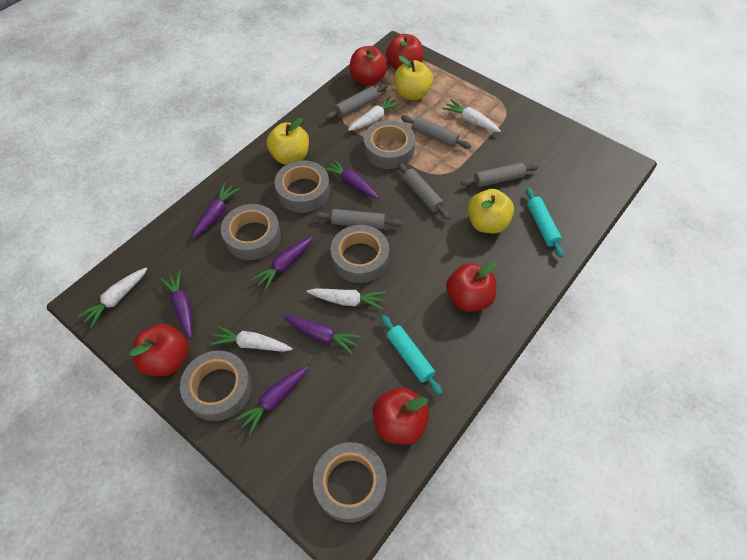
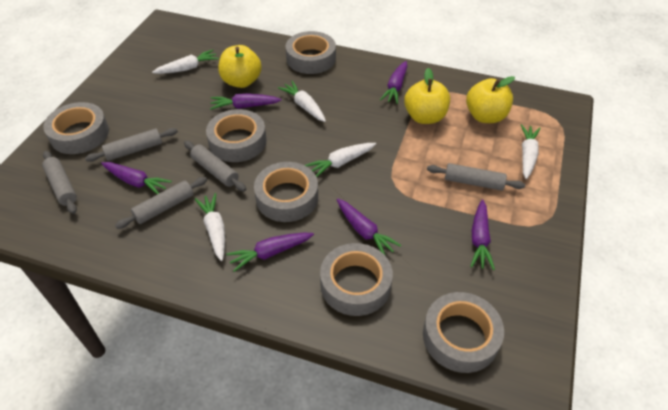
red apple: 5 -> 0
turquoise rolling pin: 2 -> 0

